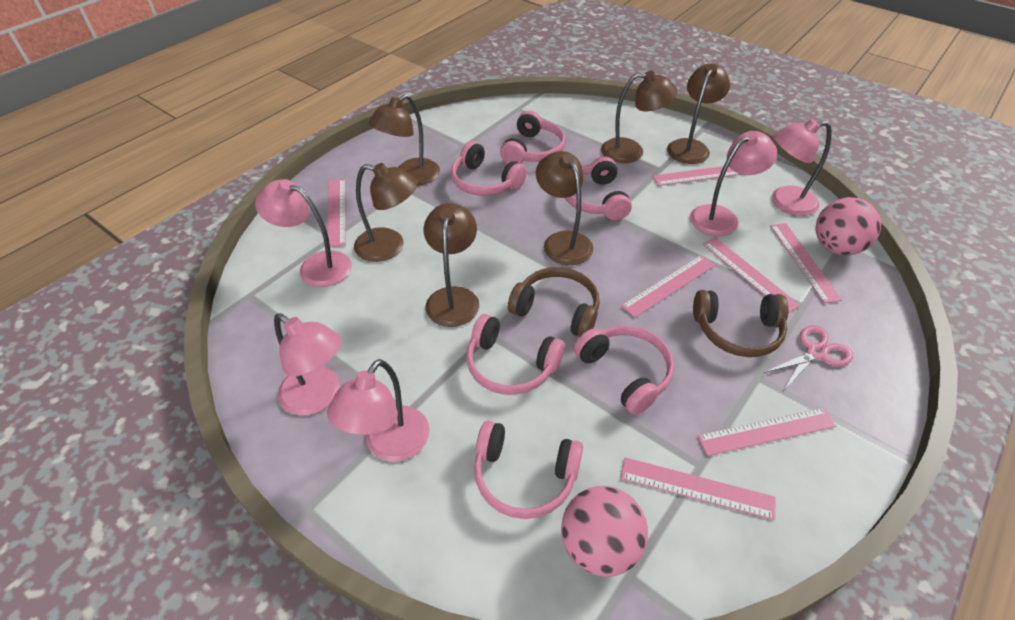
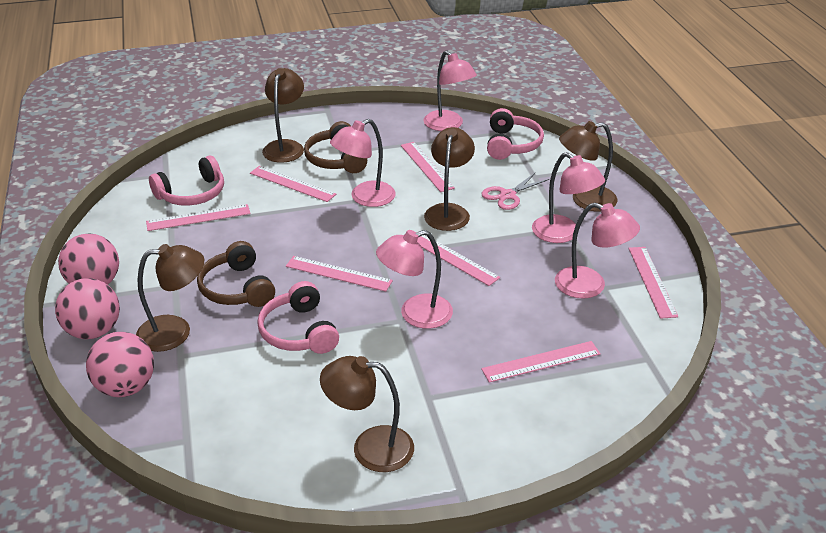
brown lamp: 6 -> 5
pink ball: 2 -> 3
pink headphones: 6 -> 3

